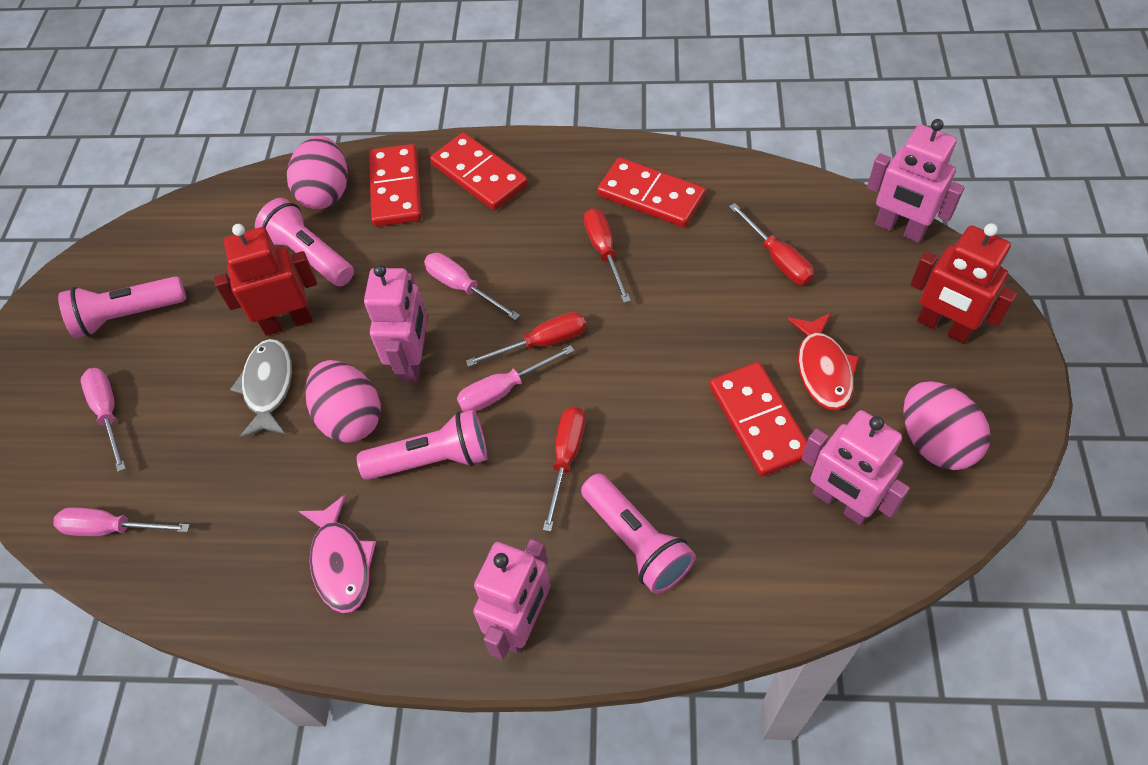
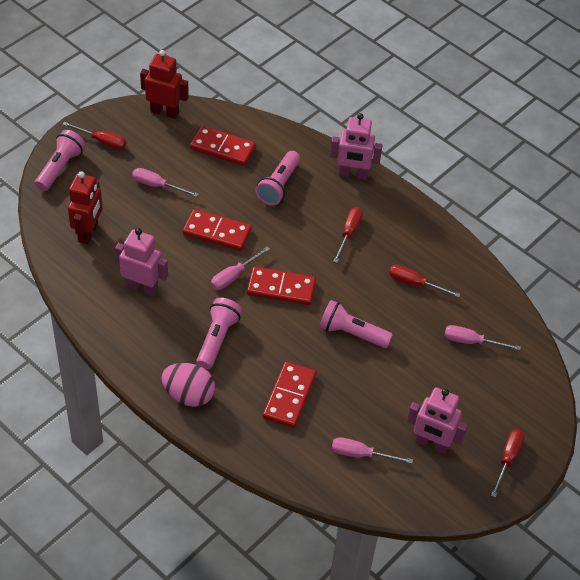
grey fish: 1 -> 0
pink egg: 3 -> 1
pink fish: 1 -> 0
pink robot: 4 -> 3
red fish: 1 -> 0

